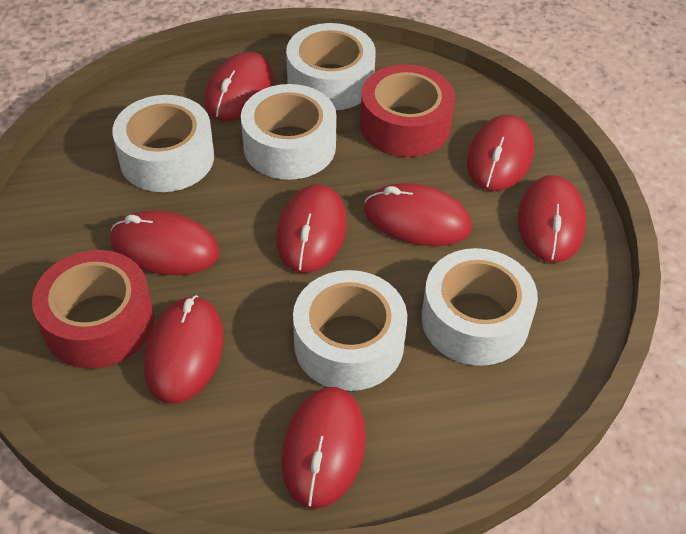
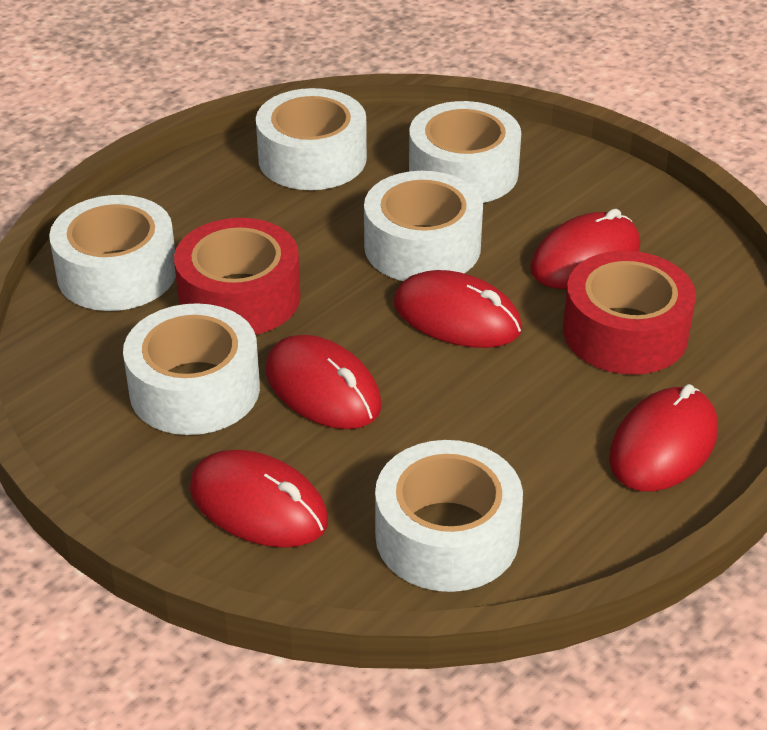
red mouse: 8 -> 5
white tape: 5 -> 6

